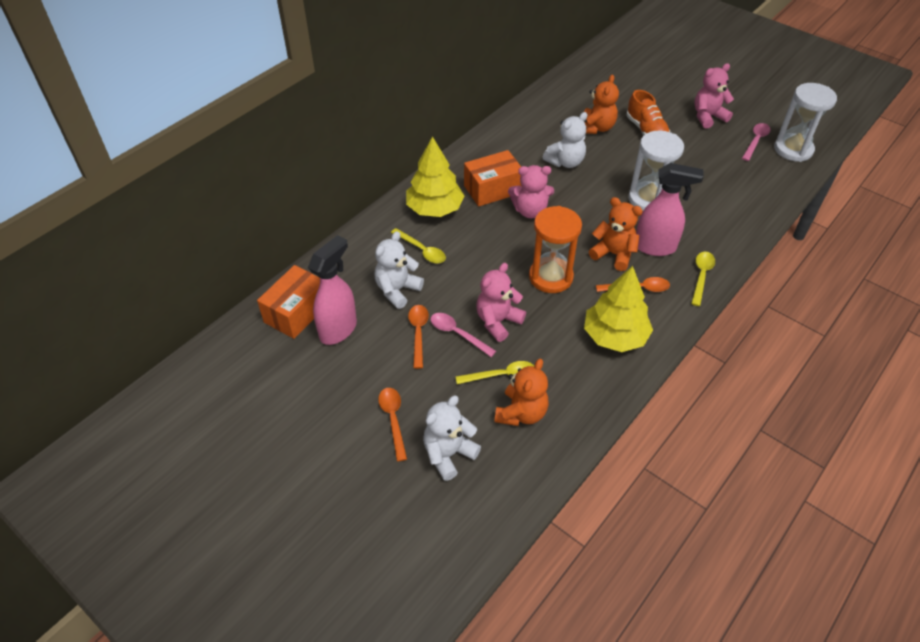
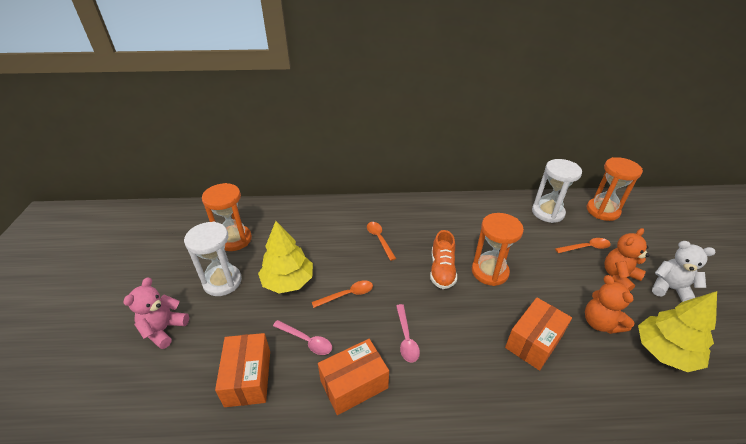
orange box: 2 -> 3
orange hourglass: 1 -> 3
orange teddy bear: 3 -> 2
pink spray bottle: 2 -> 0
pink teddy bear: 3 -> 1
white teddy bear: 3 -> 1
yellow spoon: 3 -> 0

